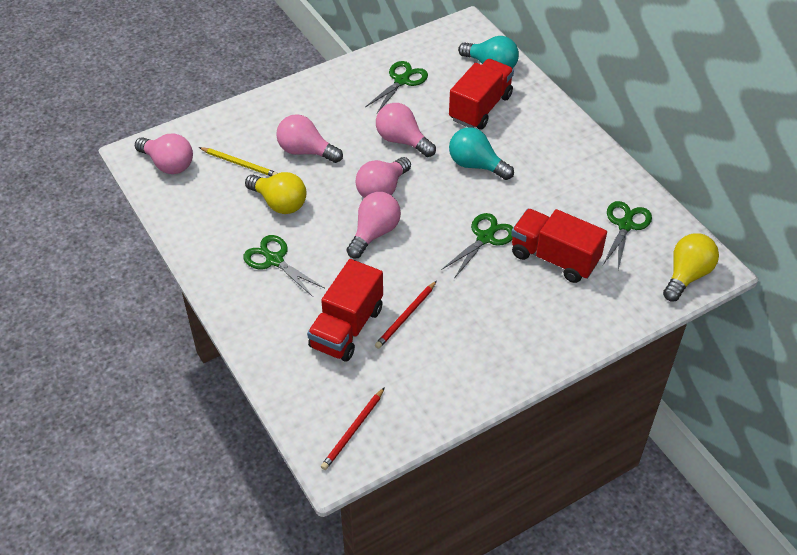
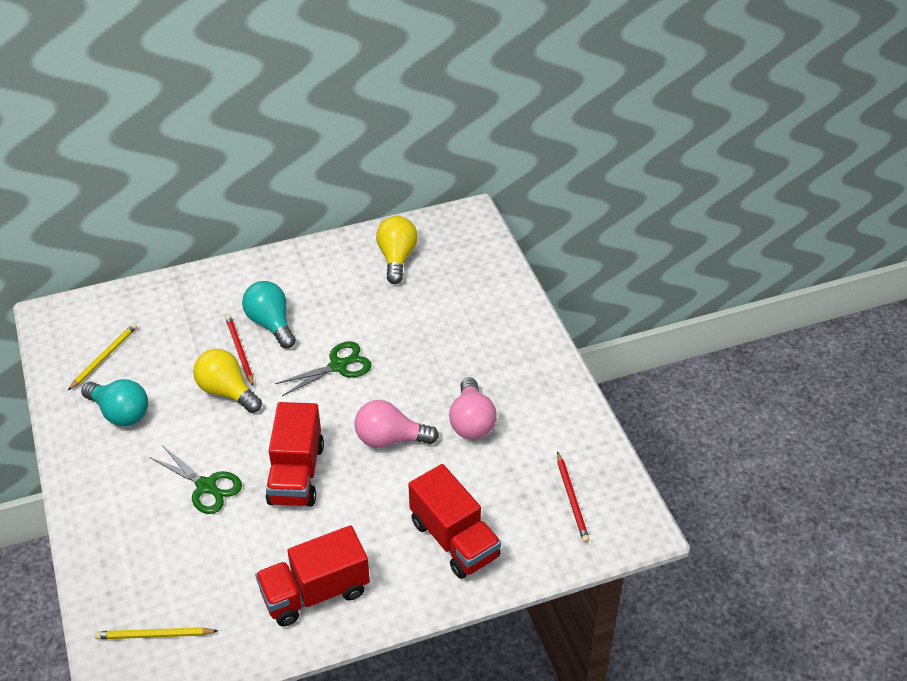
green scissors: 4 -> 2
pink light bulb: 5 -> 2
yellow pencil: 1 -> 2

